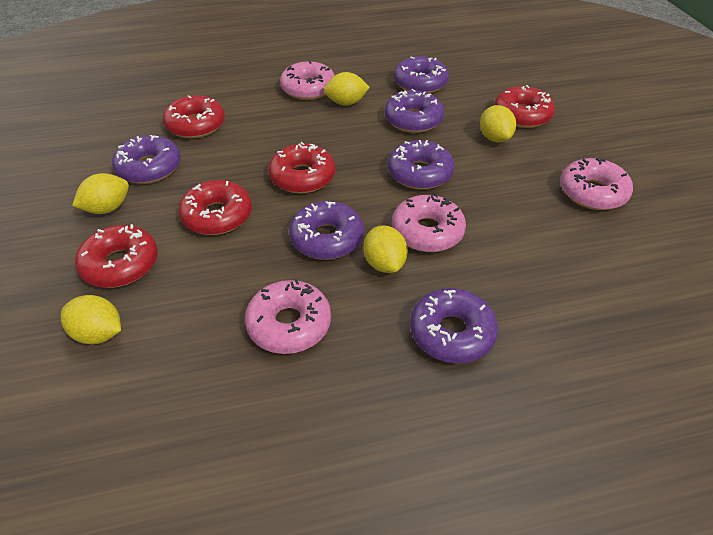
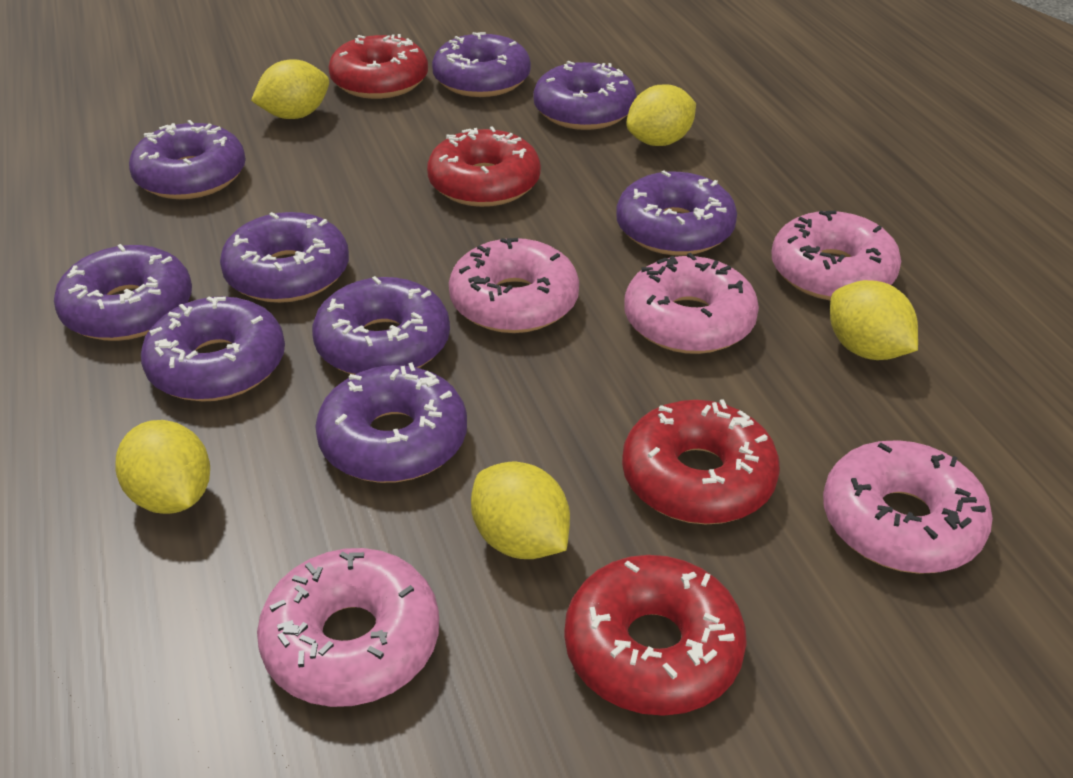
pink donut: 4 -> 5
purple donut: 6 -> 9
red donut: 5 -> 4

